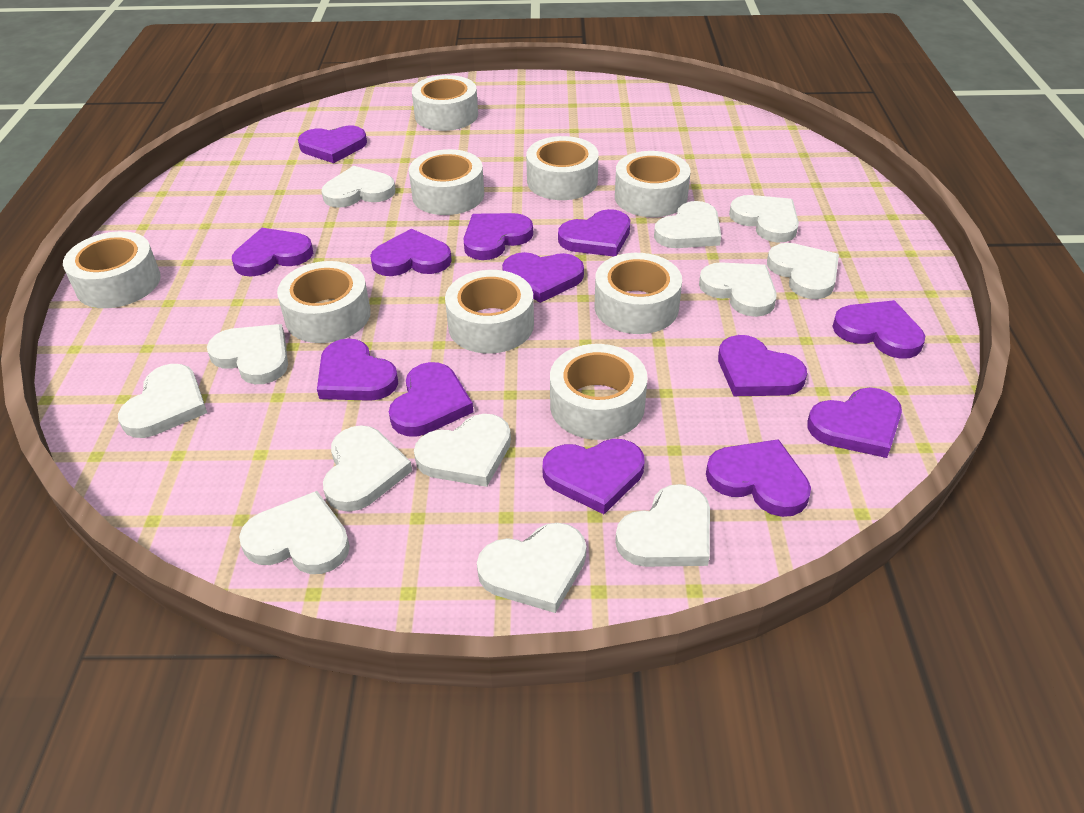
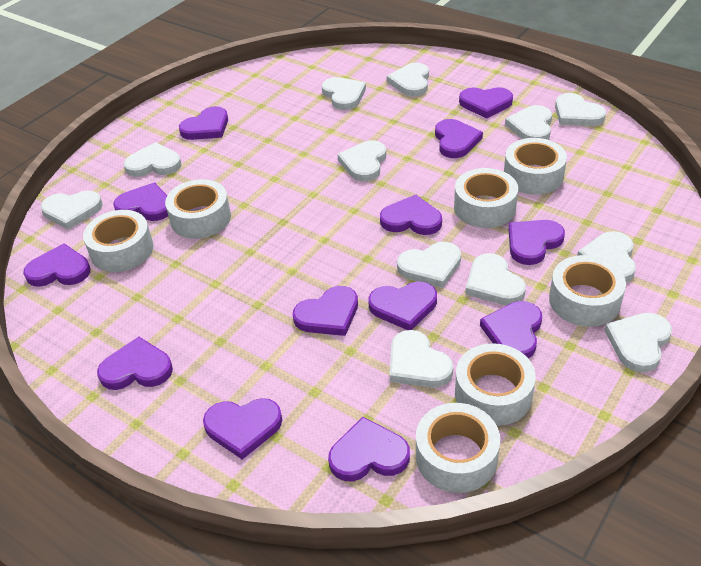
white tape: 9 -> 7

